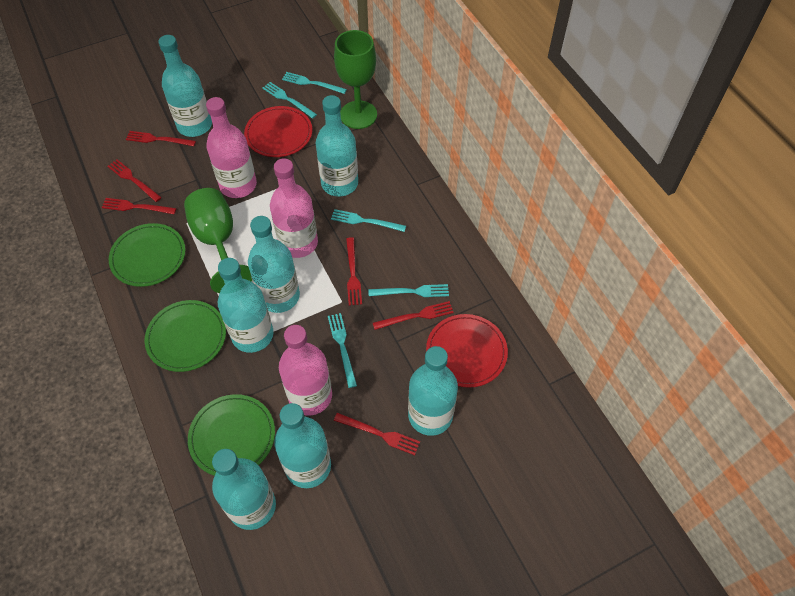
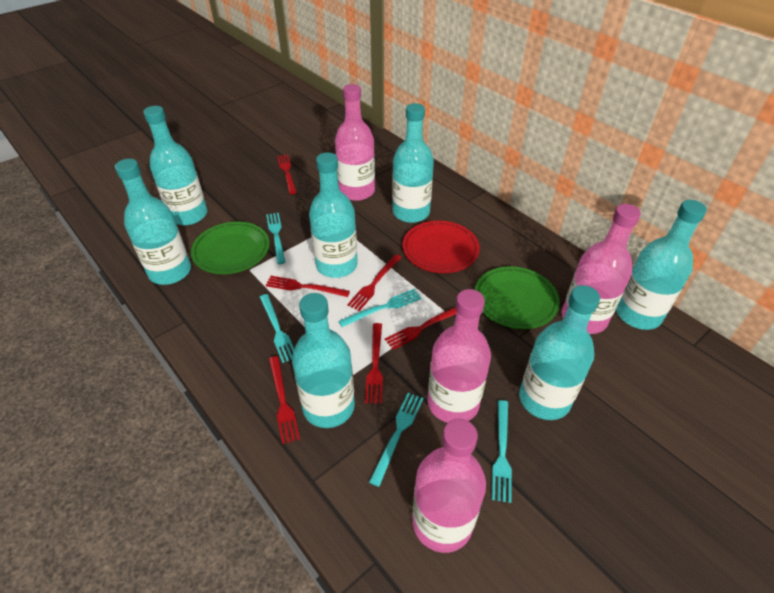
green goblet: 2 -> 0
green plate: 3 -> 2
pink bottle: 3 -> 4
red plate: 2 -> 1

